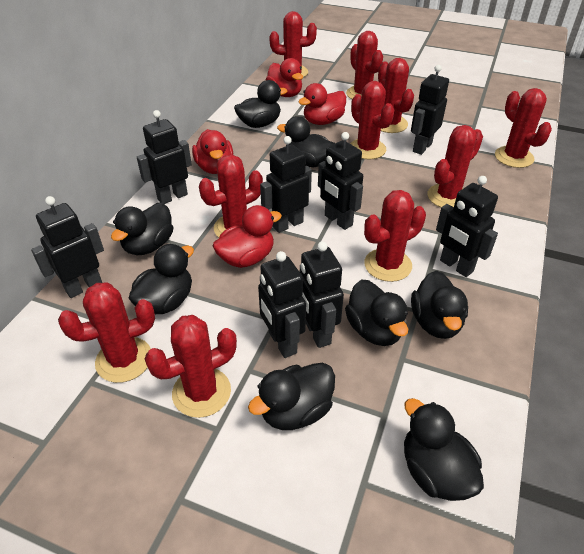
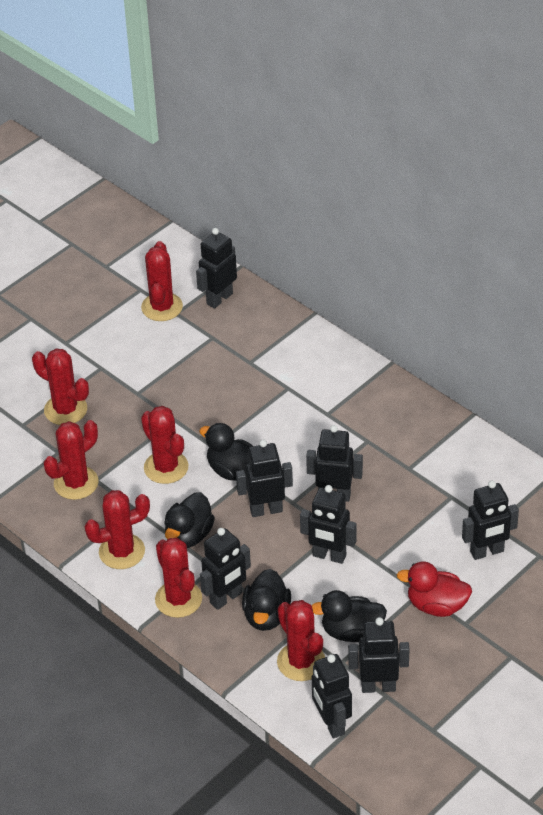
black duck: 8 -> 4
red cactus: 10 -> 7
red duck: 4 -> 1

